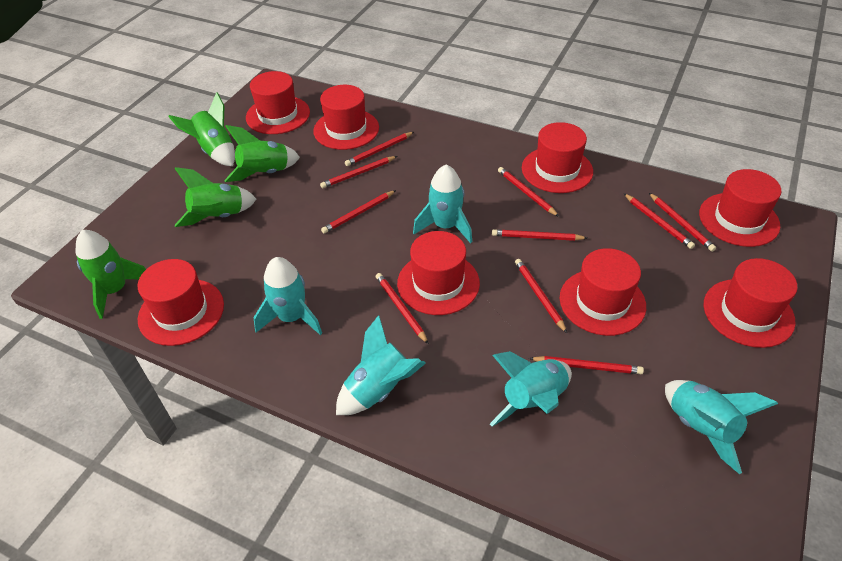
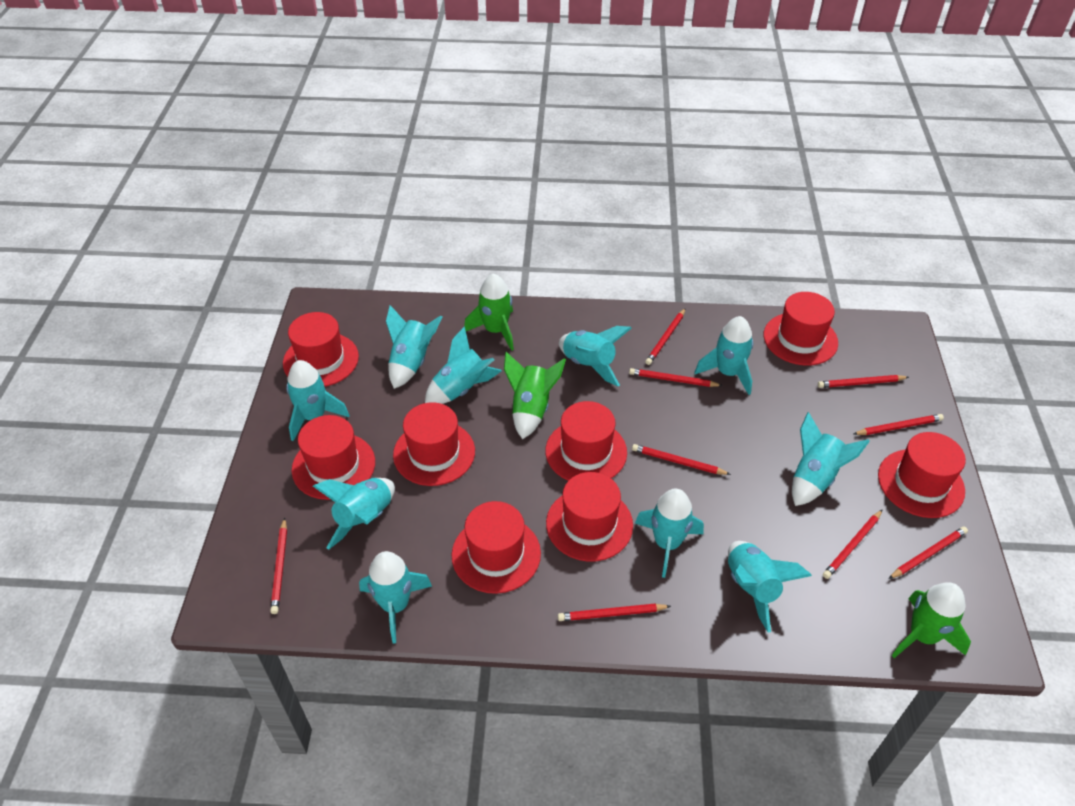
green rocket: 4 -> 3
red pencil: 10 -> 9
turquoise rocket: 5 -> 10

